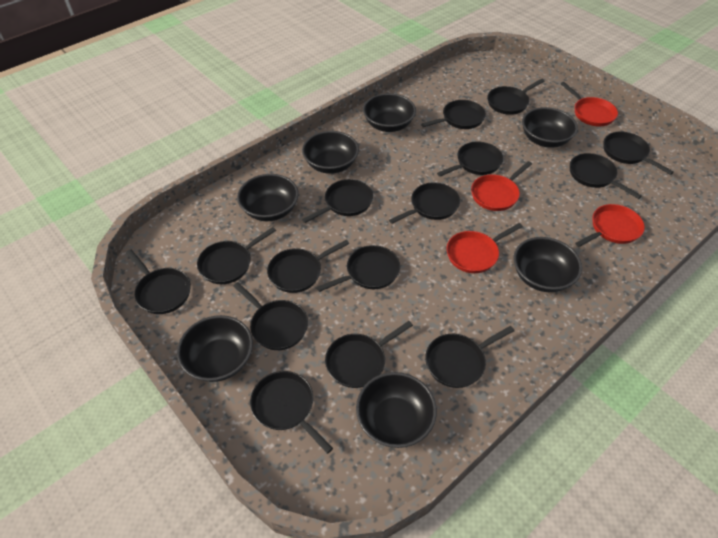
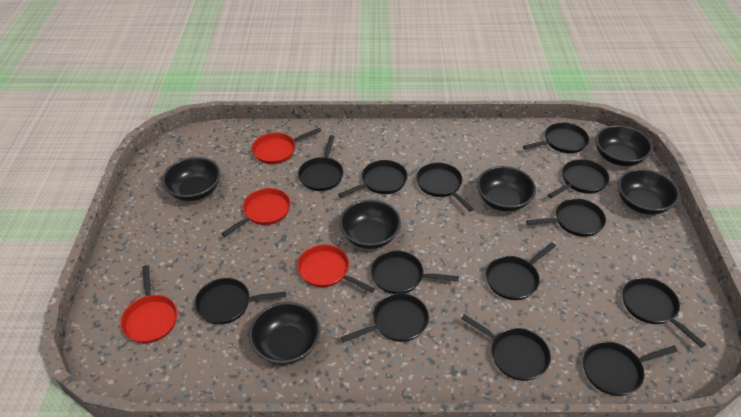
black bowl: 7 -> 6
black pan: 15 -> 13

